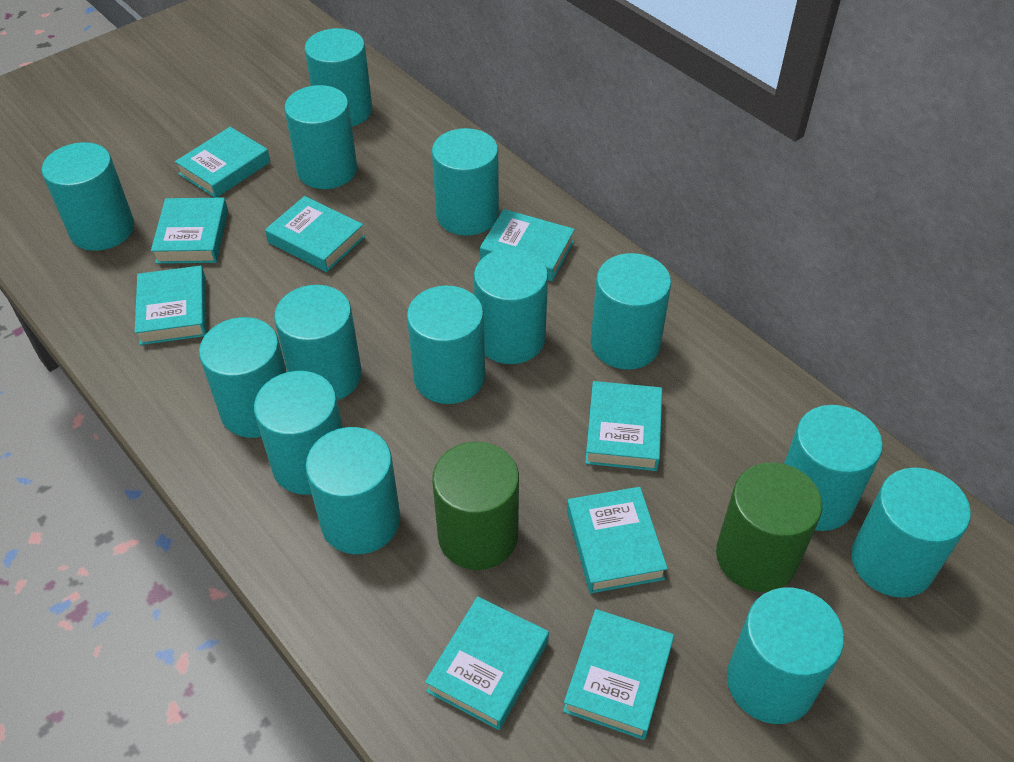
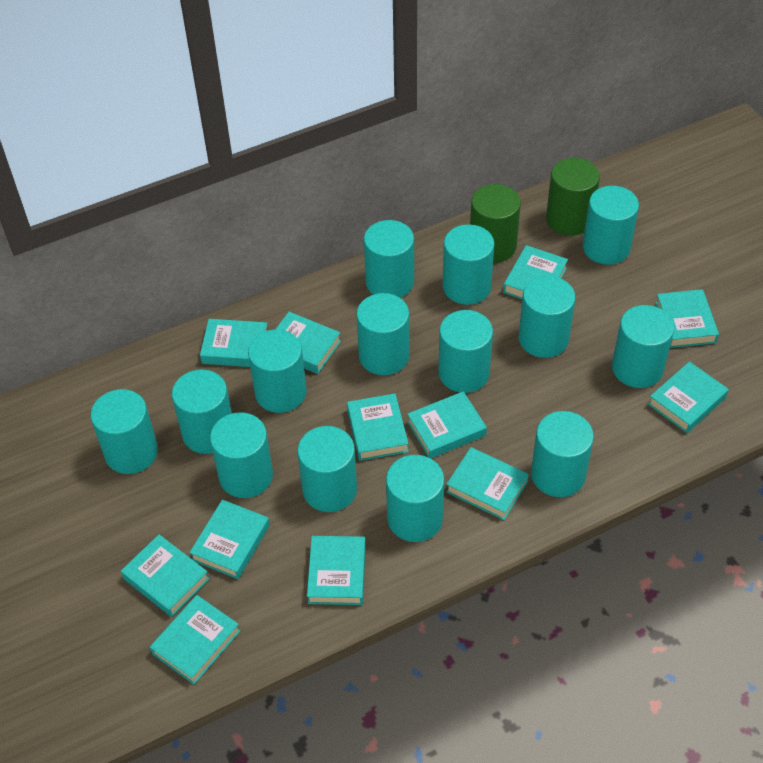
turquoise book: 9 -> 12

